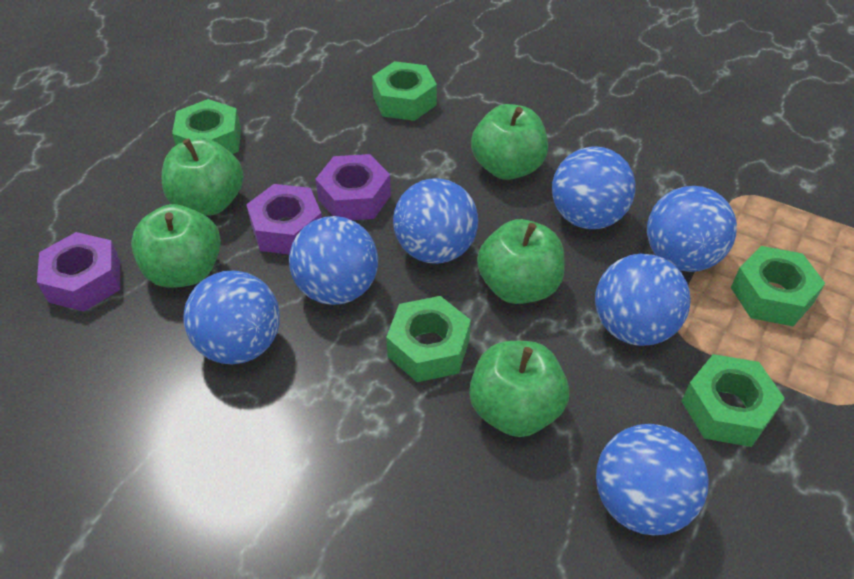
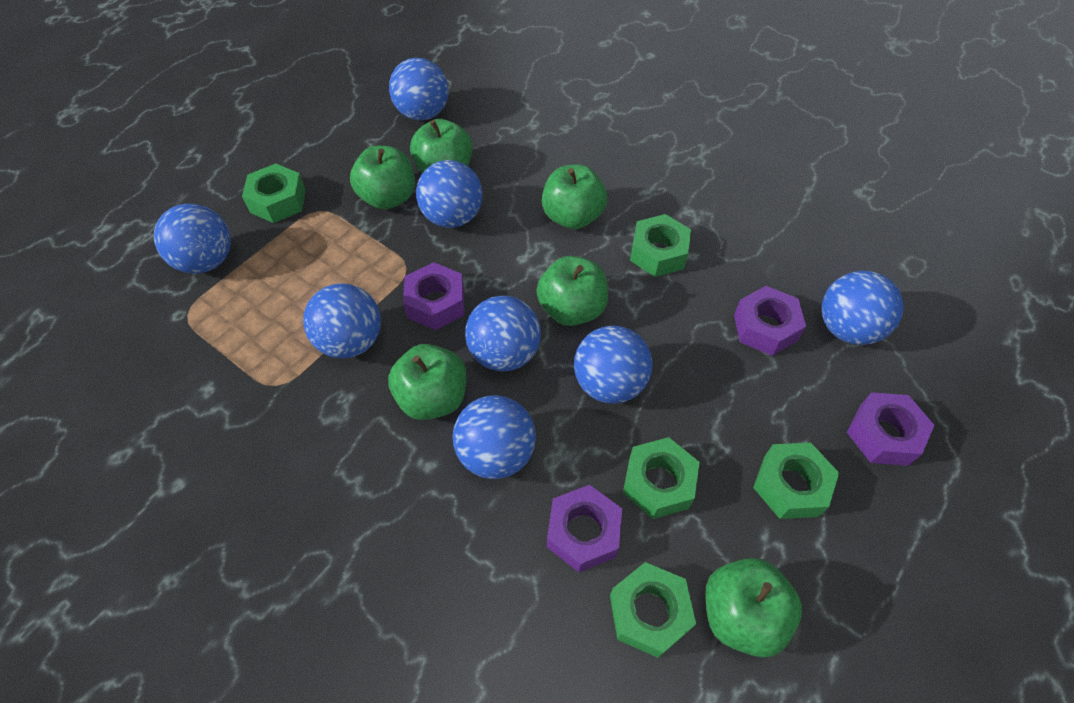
blue ball: 7 -> 8
green apple: 5 -> 6
purple nut: 3 -> 4

